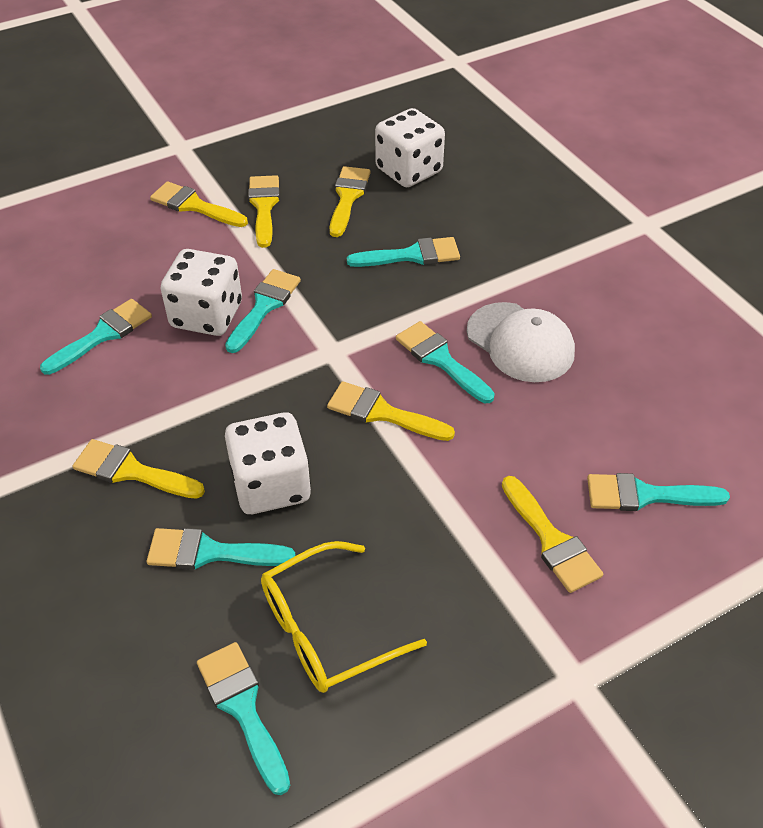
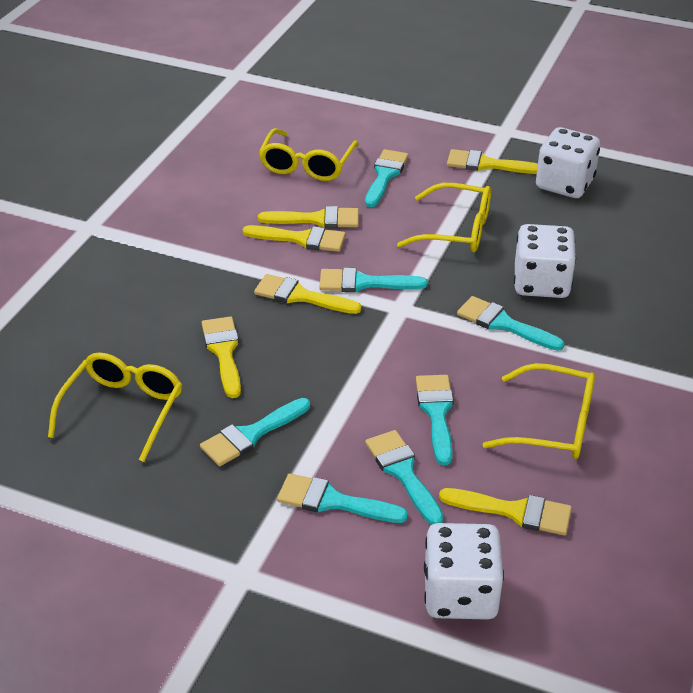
white cap: 1 -> 0
yellow glasses: 1 -> 4

